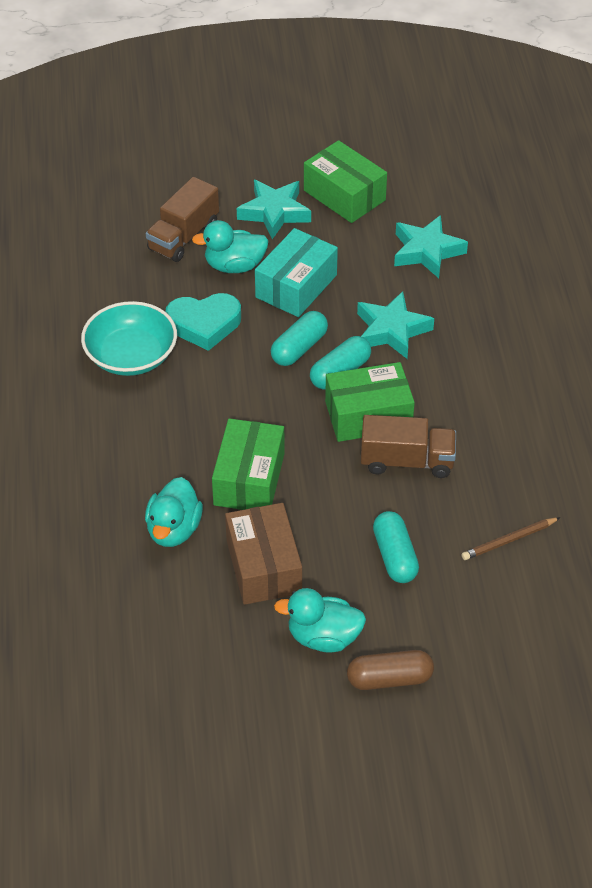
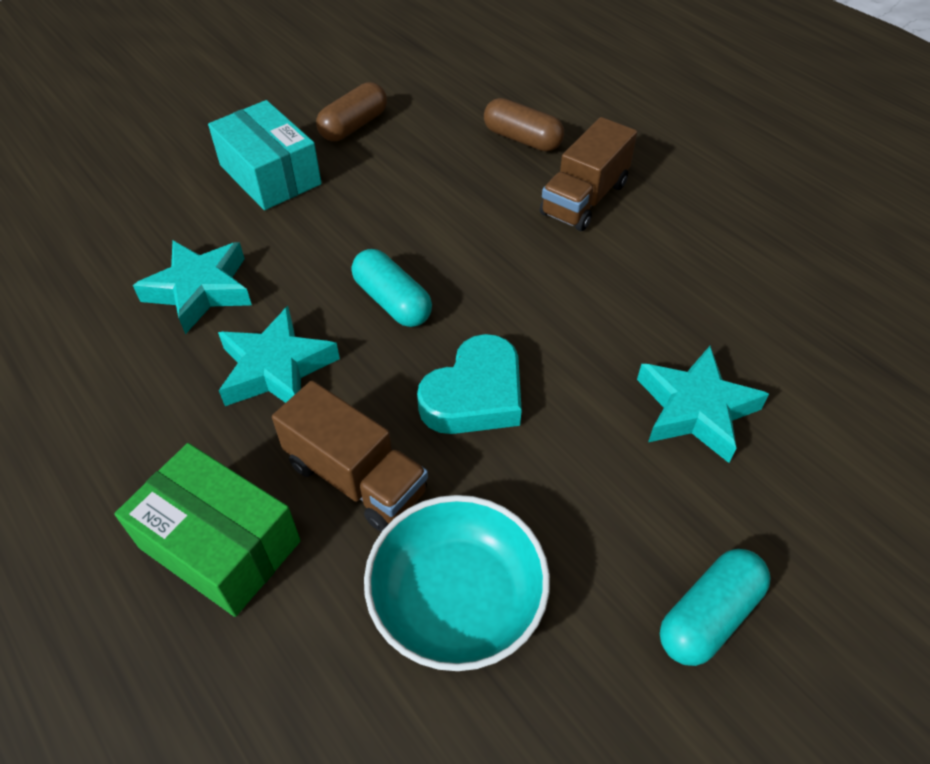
brown box: 1 -> 0
brown capsule: 1 -> 2
brown pencil: 1 -> 0
green box: 3 -> 1
turquoise capsule: 3 -> 2
turquoise duck: 3 -> 0

